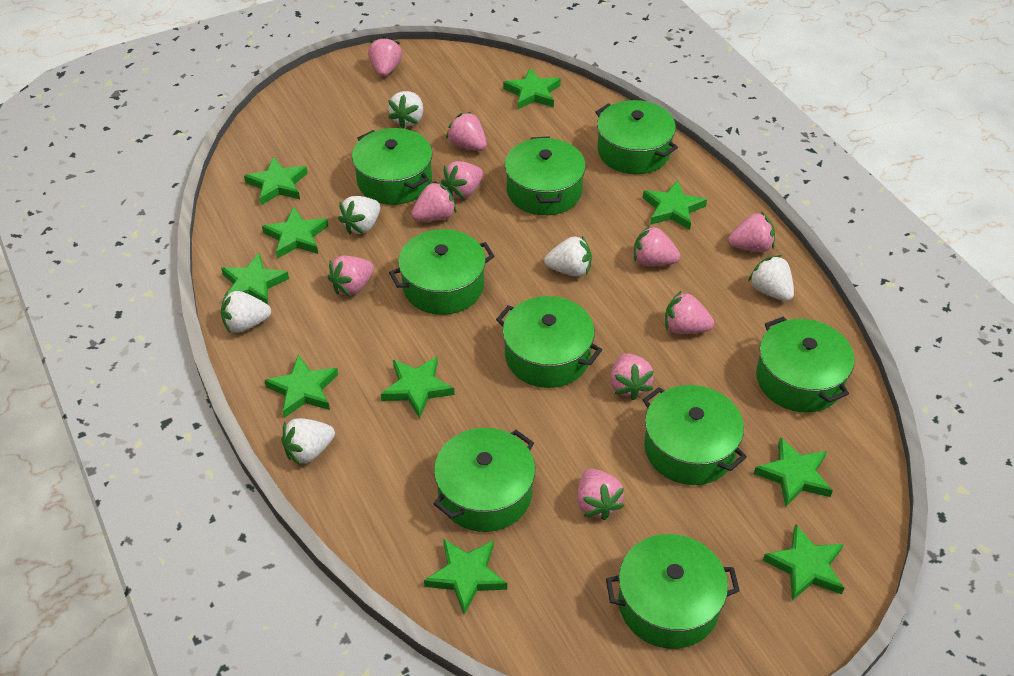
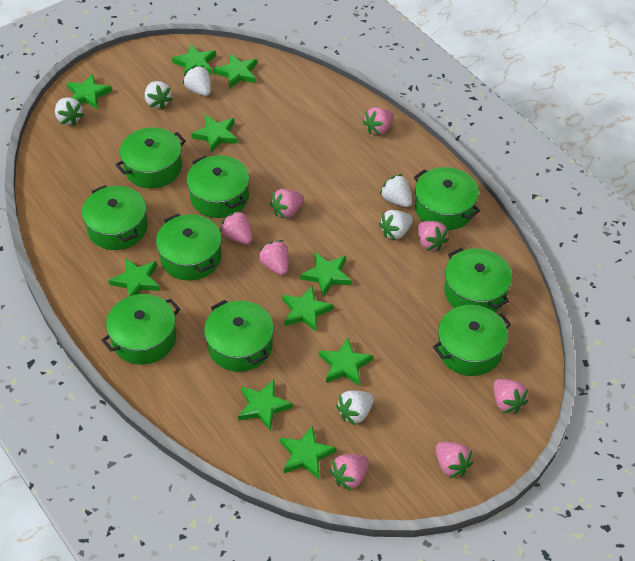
pink strawberry: 10 -> 8

